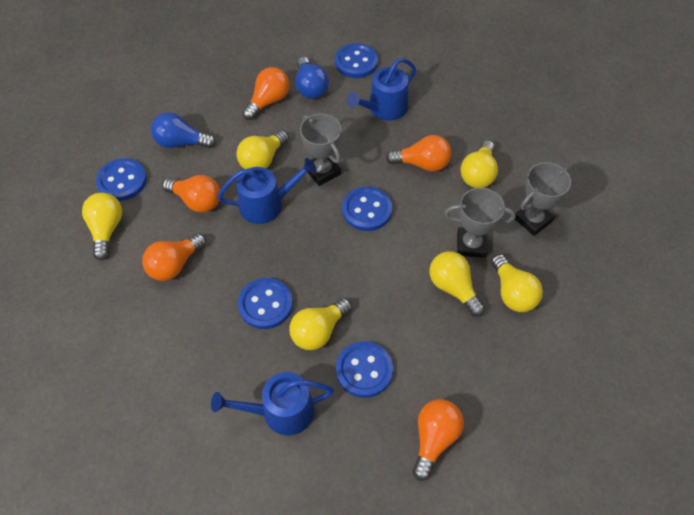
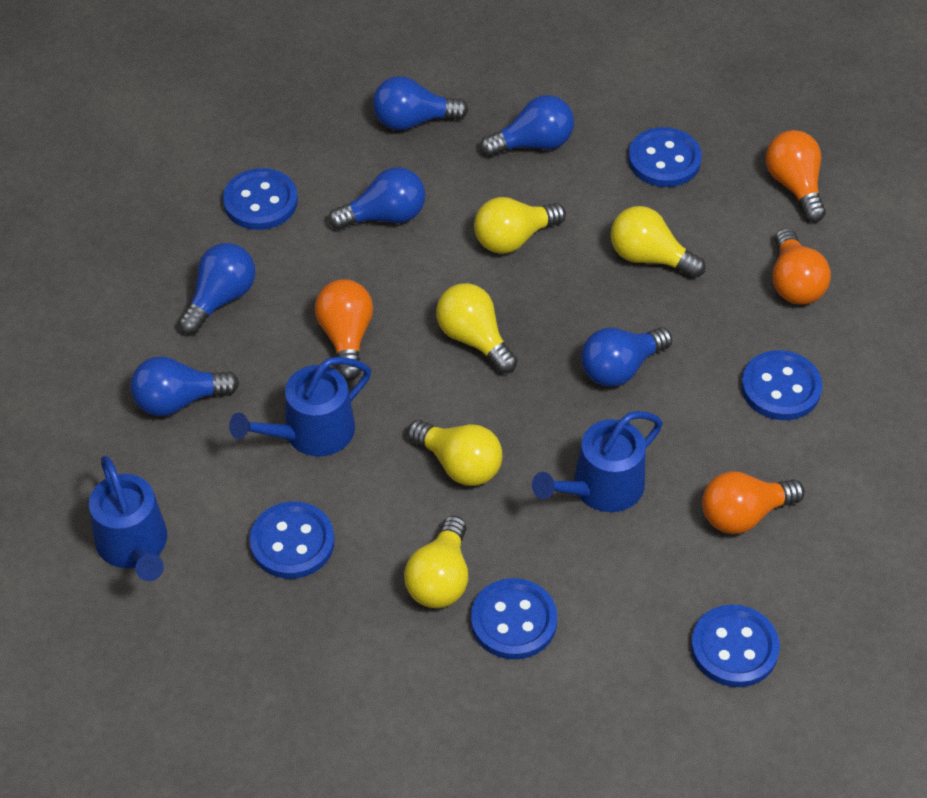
blue button: 5 -> 6
blue light bulb: 2 -> 6
grey trophy: 3 -> 0
orange light bulb: 5 -> 4
yellow light bulb: 6 -> 5

